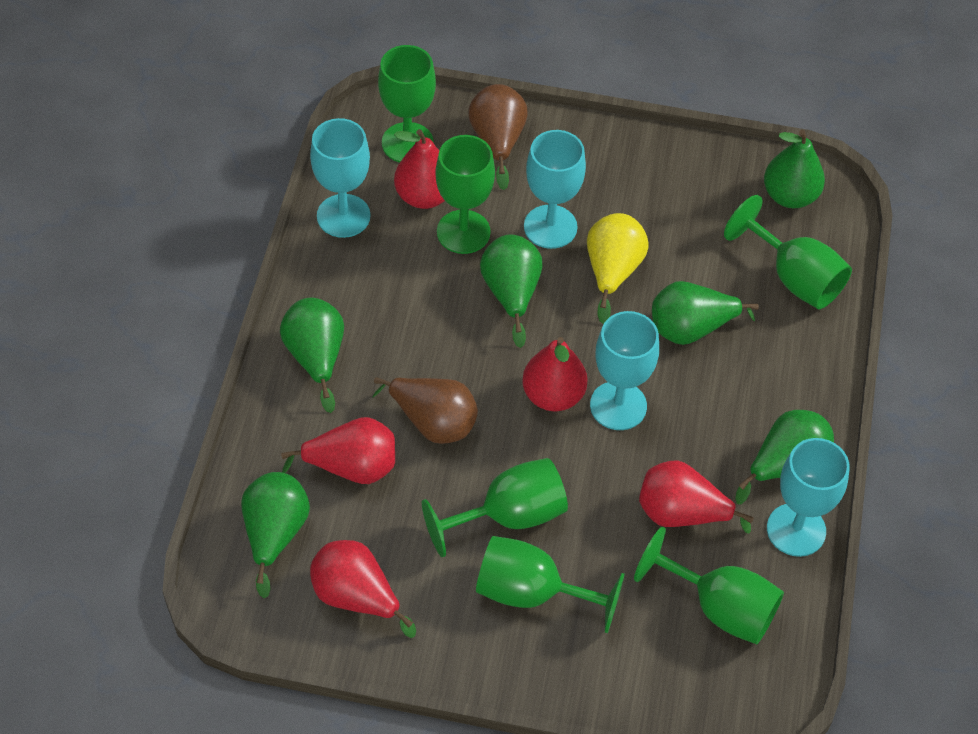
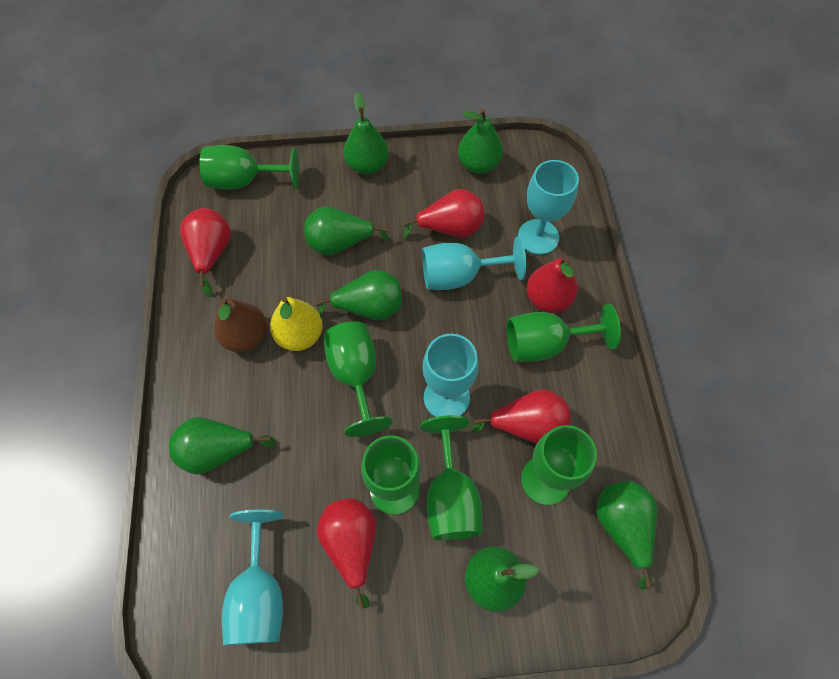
brown pear: 2 -> 1
green pear: 6 -> 7

